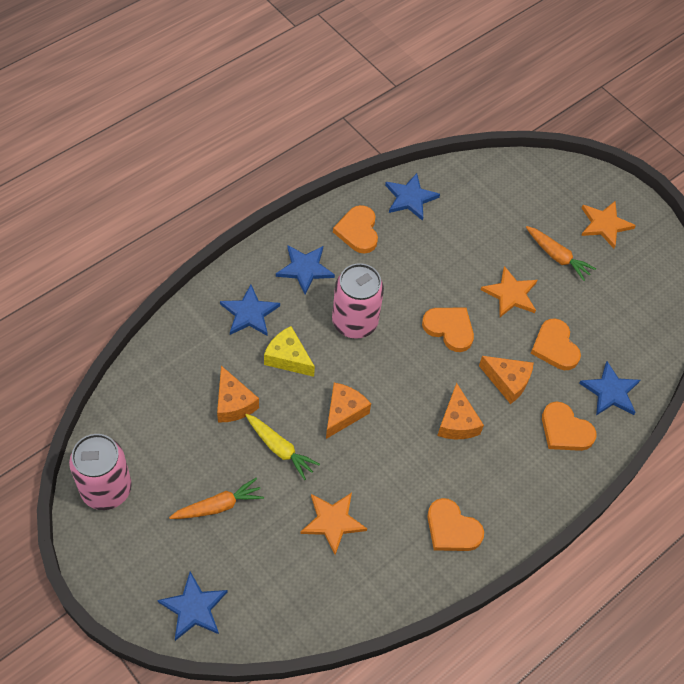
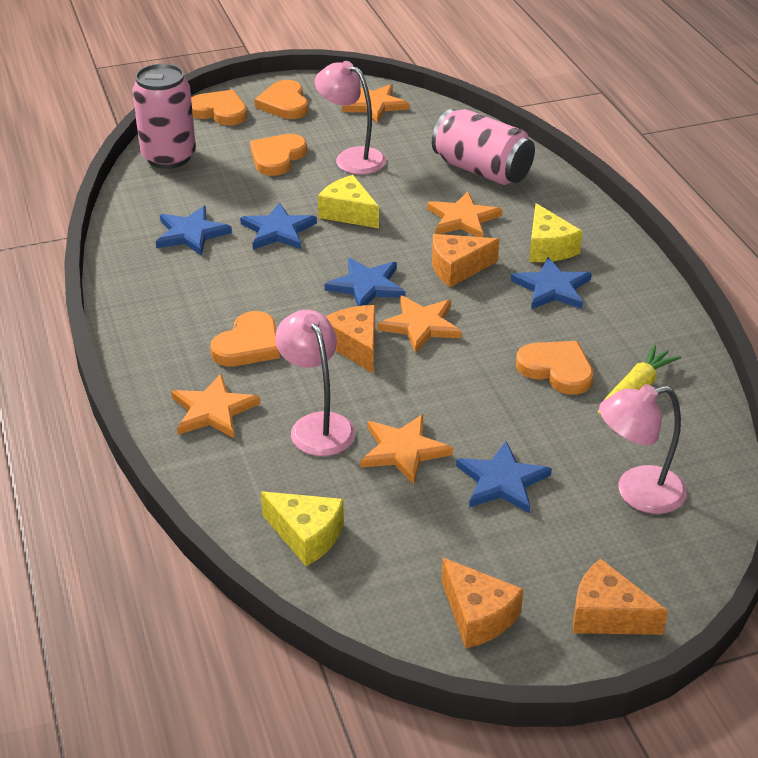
orange carrot: 2 -> 0
orange star: 3 -> 5
pink lamp: 0 -> 3
yellow cheese: 1 -> 3

